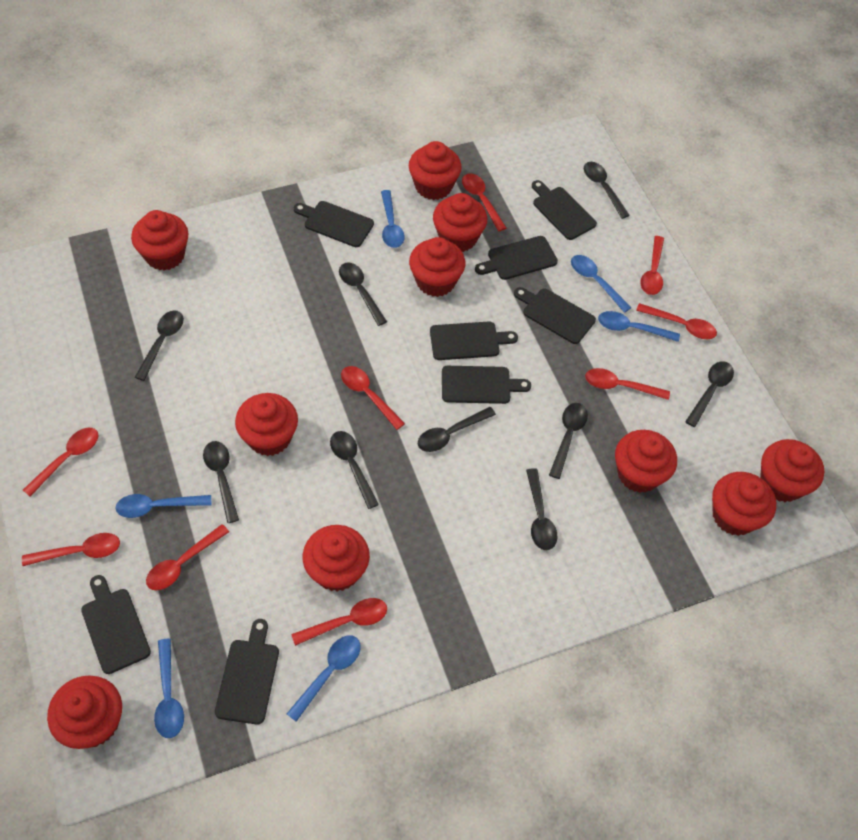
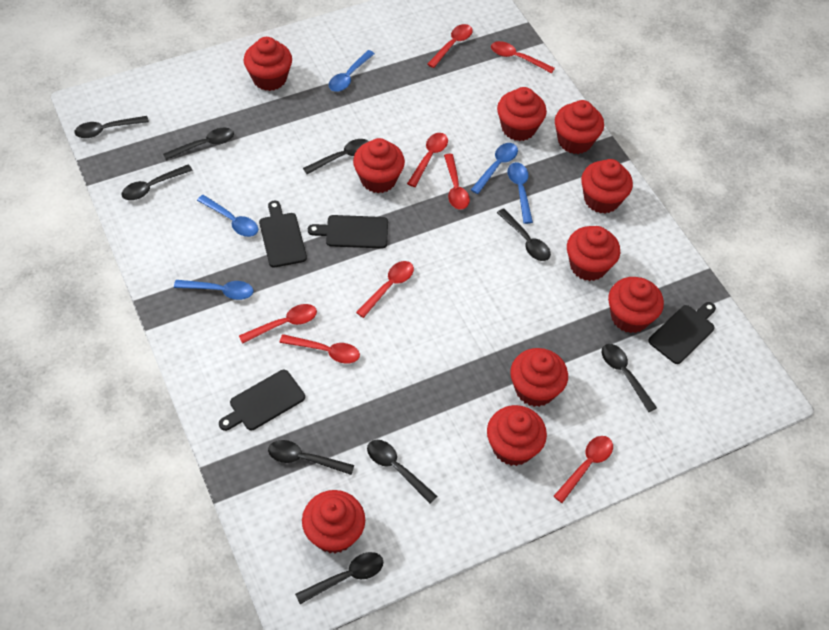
black cutting board: 8 -> 4
blue spoon: 6 -> 5
red spoon: 9 -> 8

